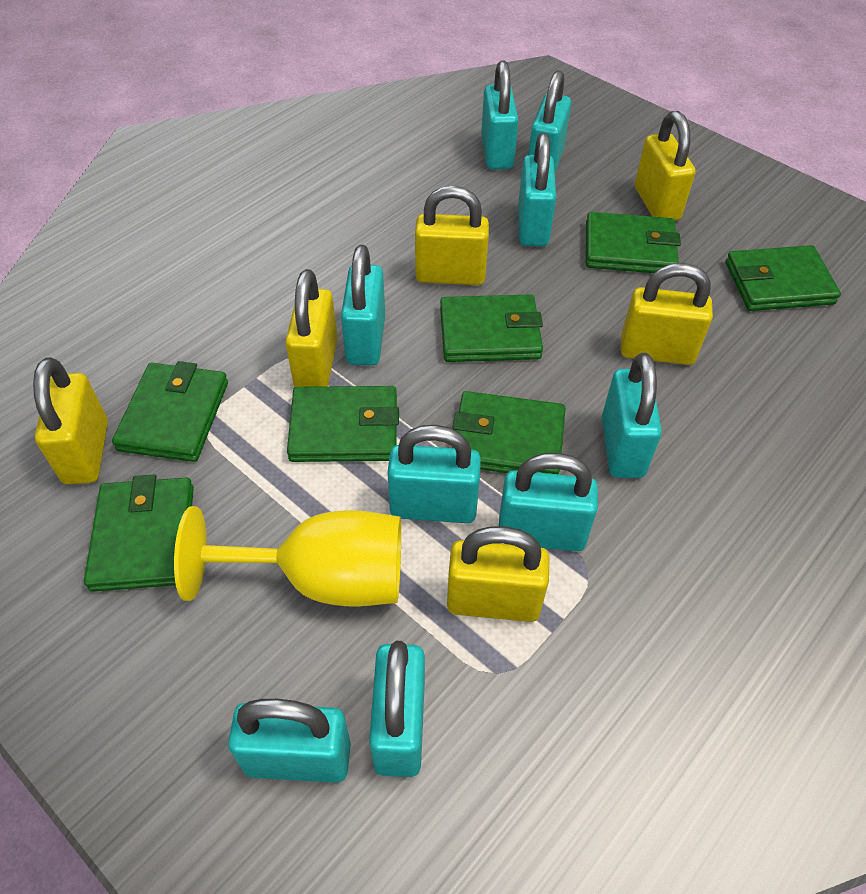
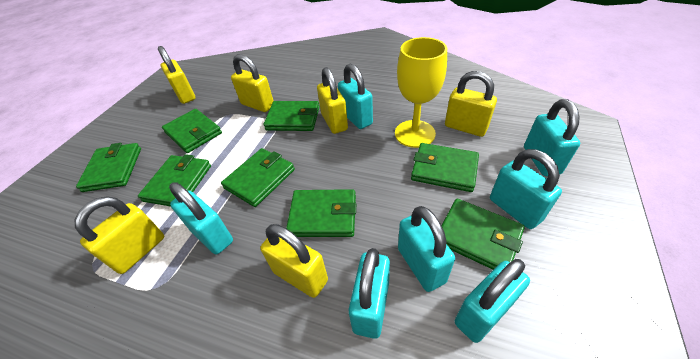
green wallet: 7 -> 8
turquoise padlock: 9 -> 7

